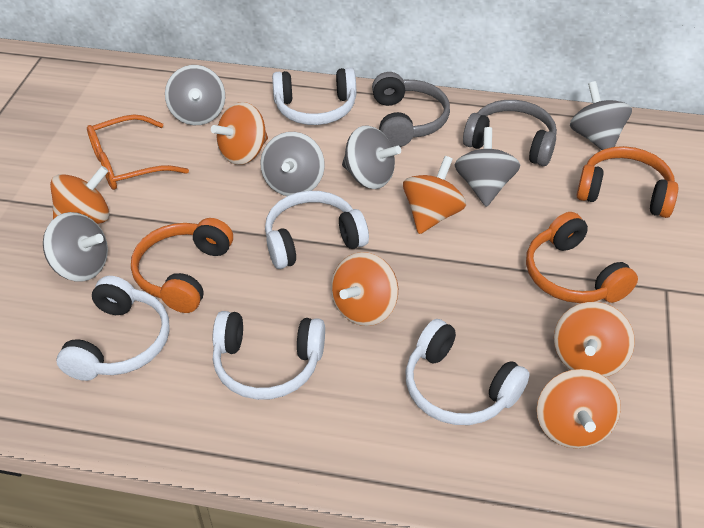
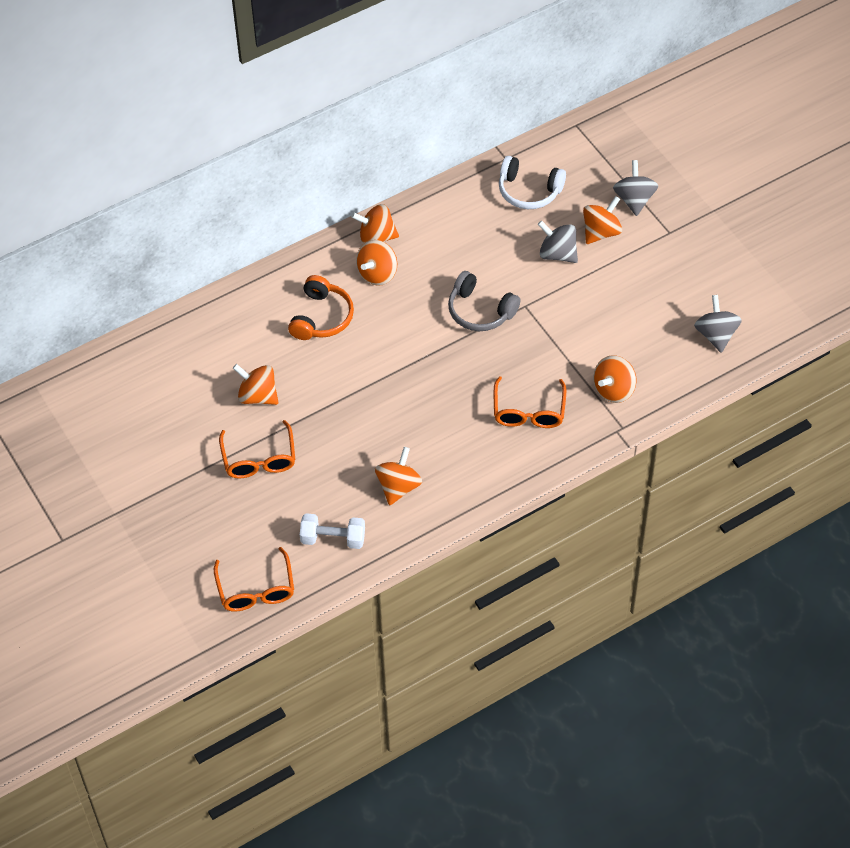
grey headphones: 2 -> 1
grey spinning top: 6 -> 3
orange glasses: 1 -> 3
orange headphones: 3 -> 1
white dumbbell: 0 -> 1
white headphones: 5 -> 1

